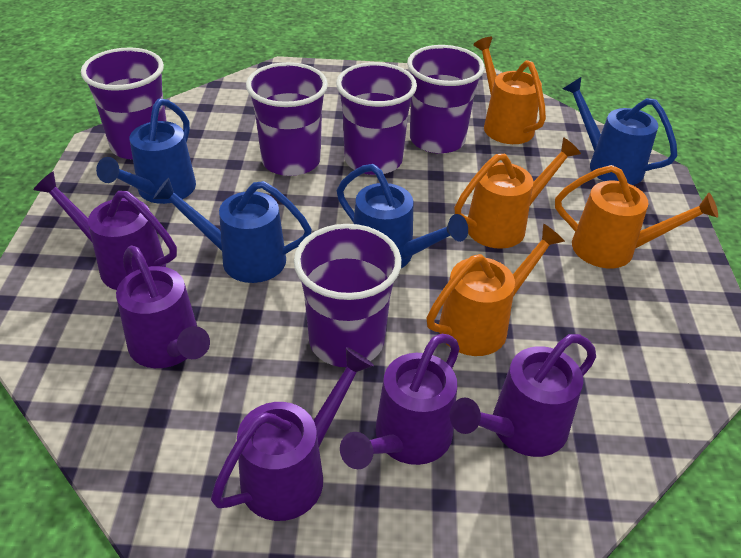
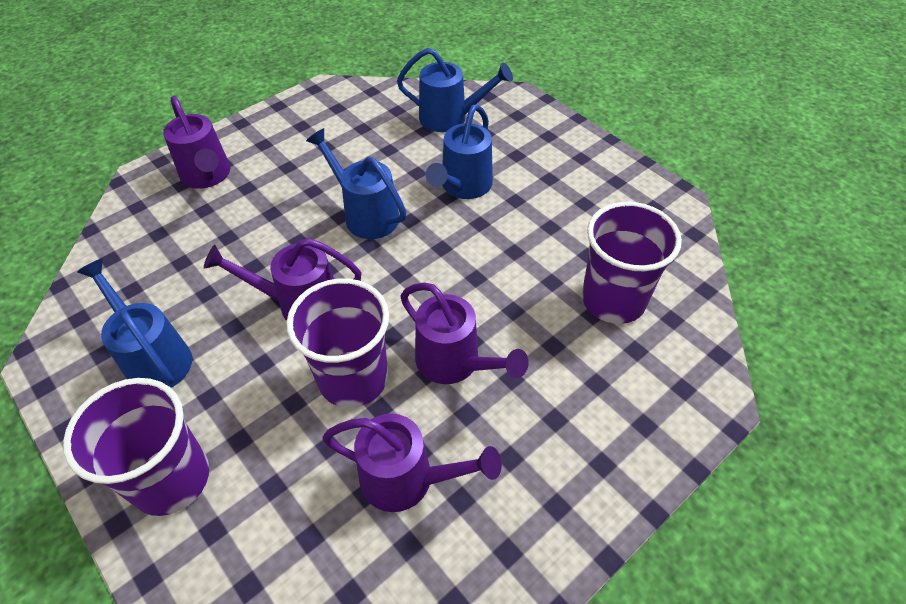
orange watering can: 4 -> 0
purple cup: 5 -> 3
purple watering can: 5 -> 4

